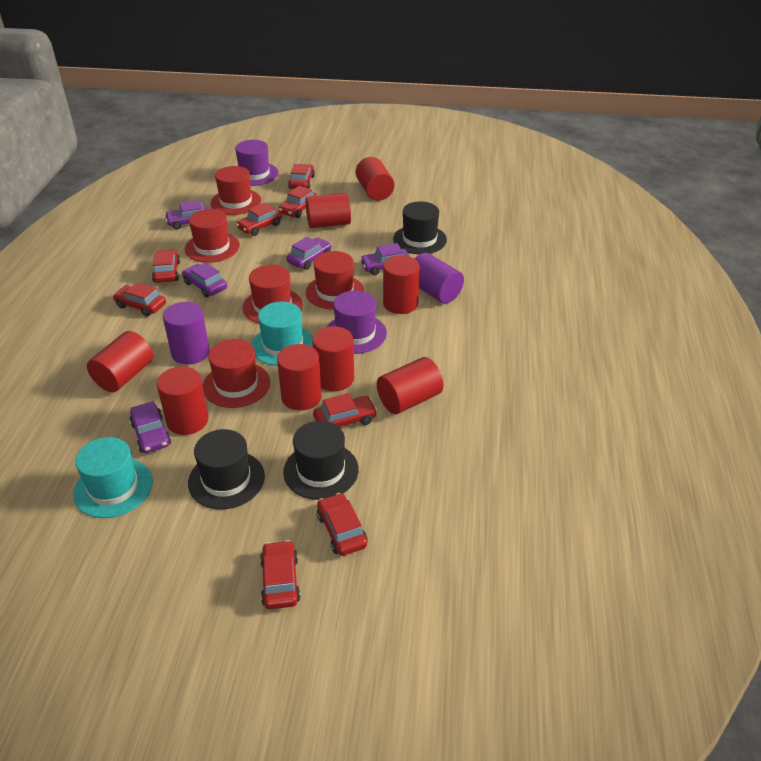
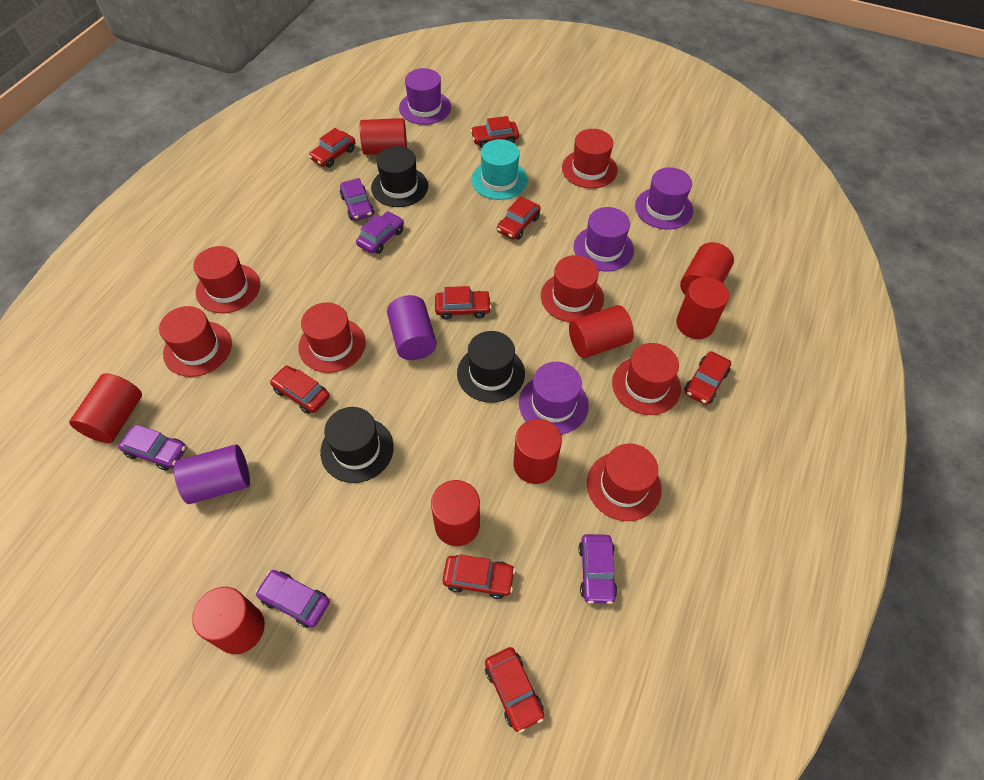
purple hat: 2 -> 4
red hat: 5 -> 7
turquoise hat: 2 -> 1

